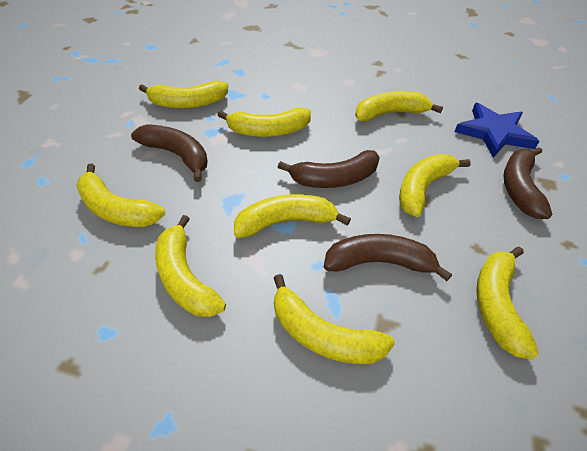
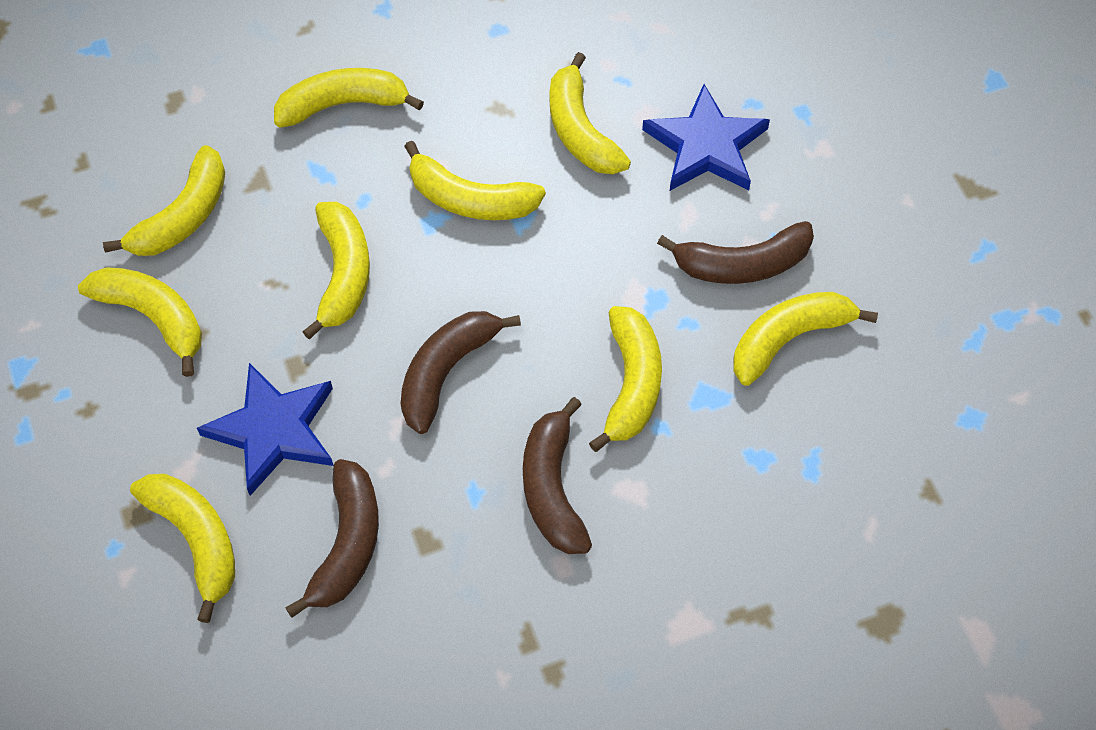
blue star: 1 -> 2

